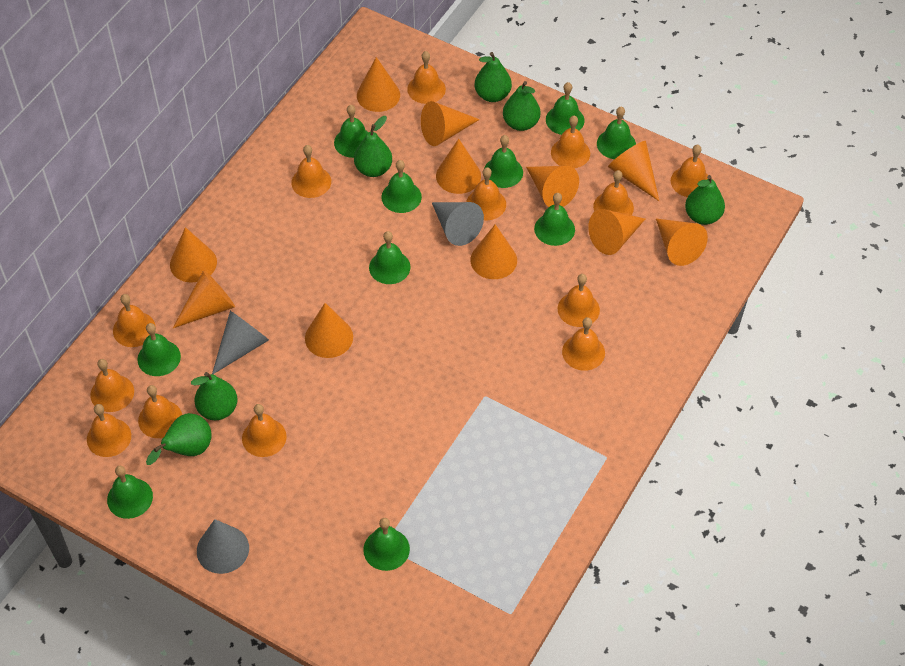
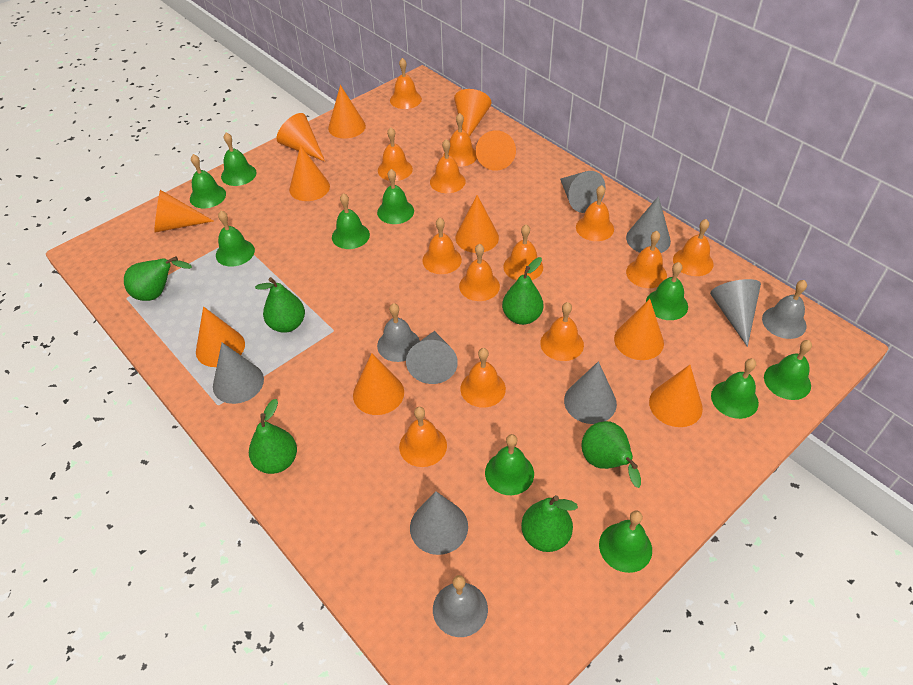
grey bell: 0 -> 3
grey cone: 3 -> 7

